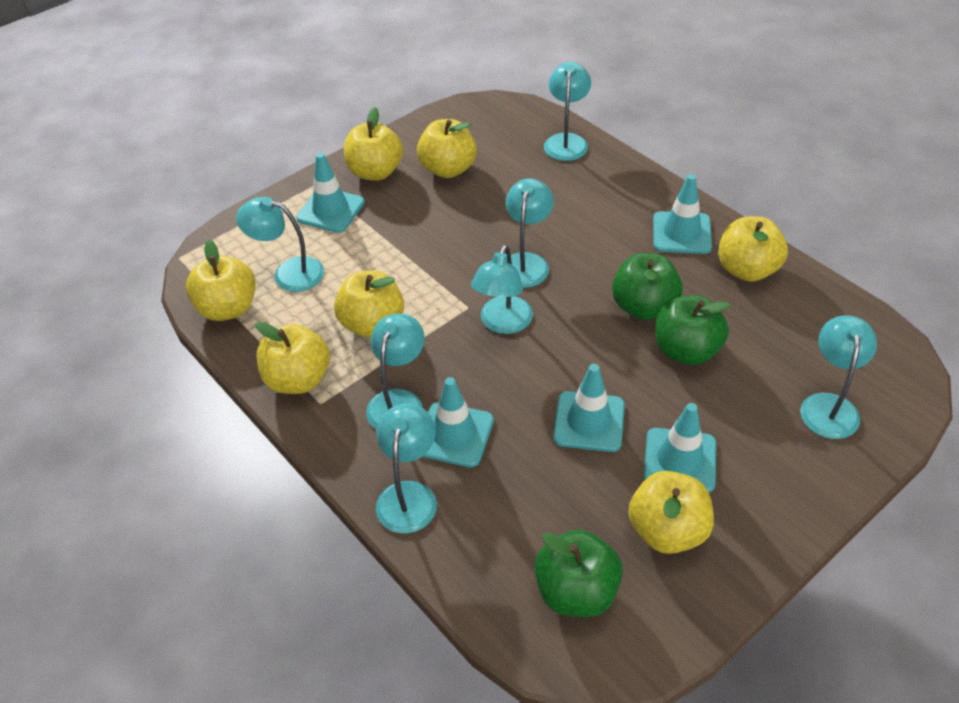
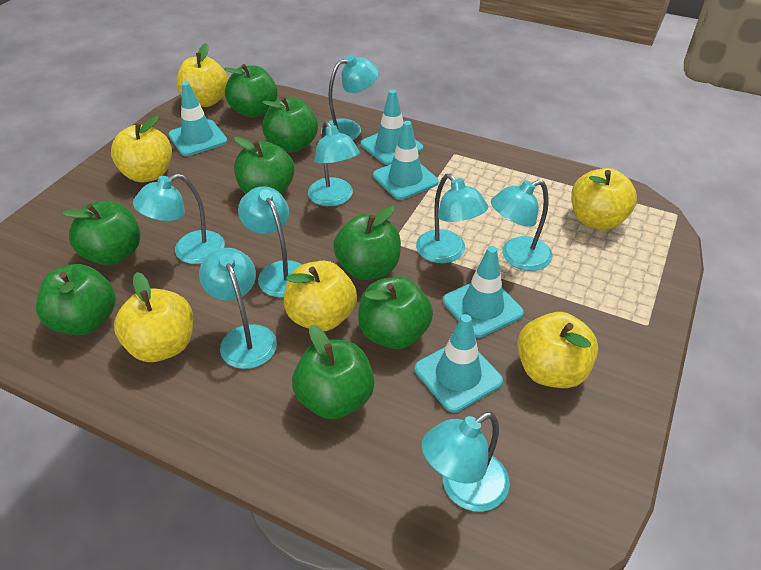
green apple: 3 -> 8
turquoise lamp: 7 -> 8
yellow apple: 7 -> 6

